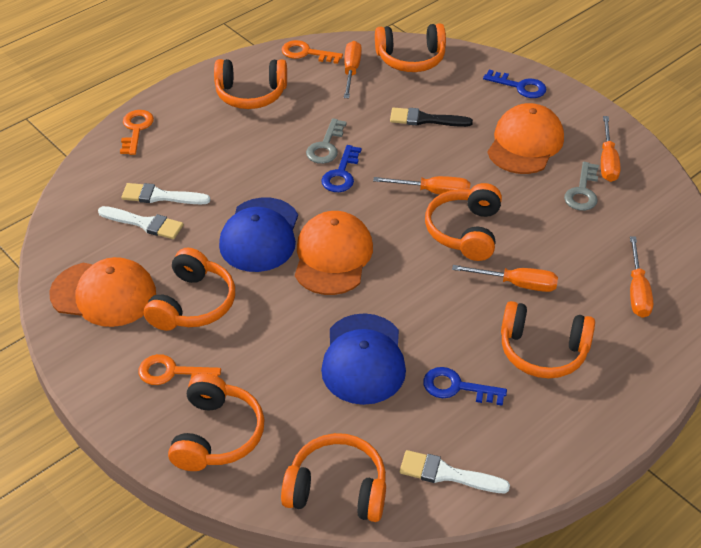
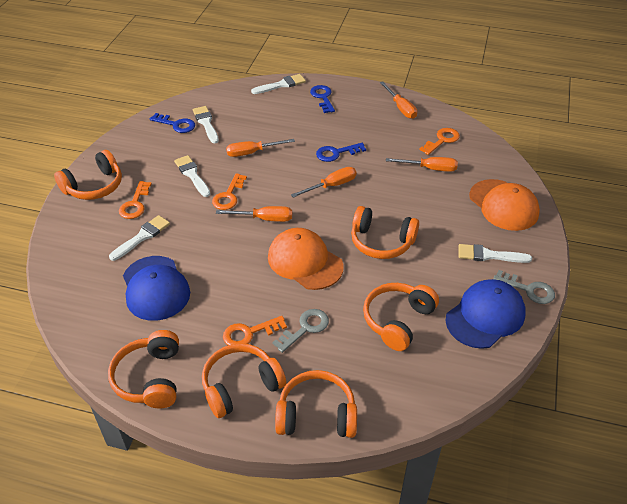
black brush: 1 -> 0
orange cap: 3 -> 2
orange headphones: 7 -> 6
orange key: 3 -> 4
white brush: 3 -> 5

